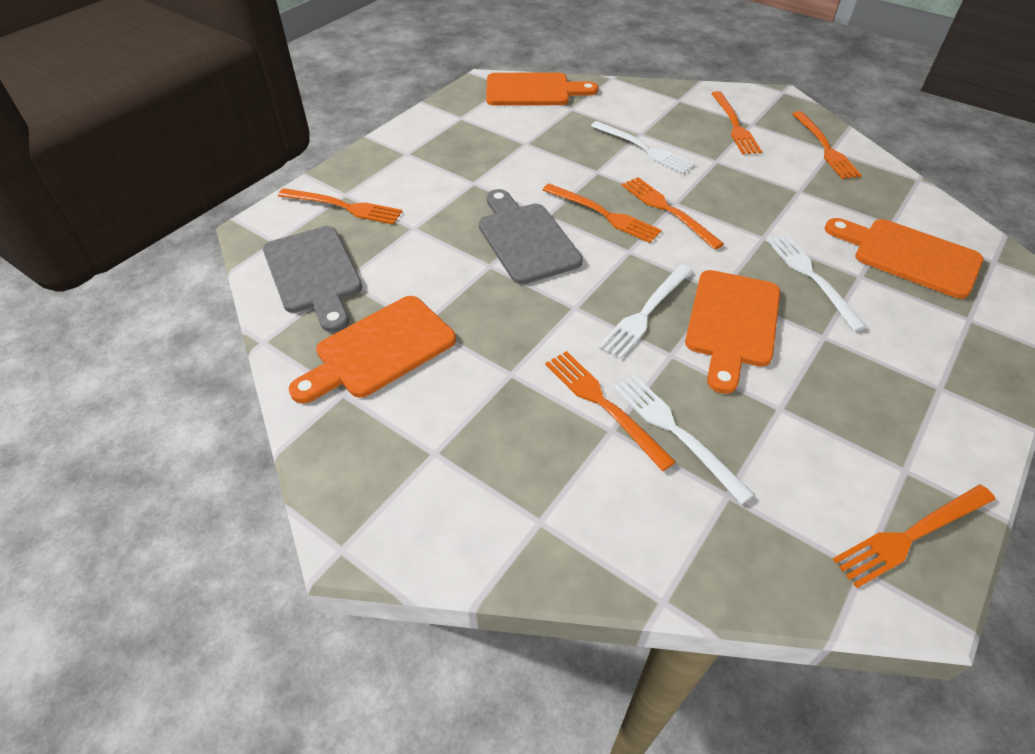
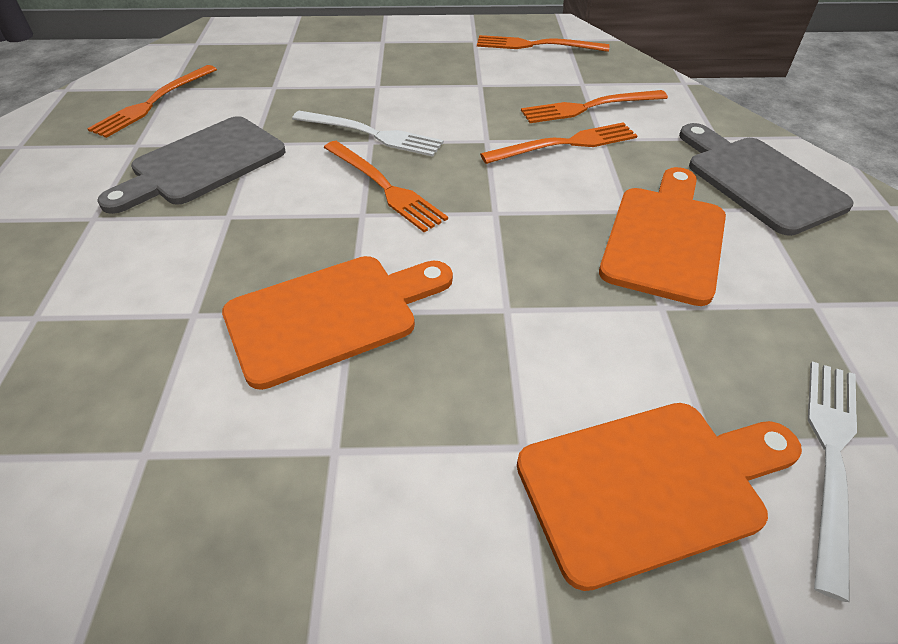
orange cutting board: 4 -> 3
orange fork: 7 -> 5
white fork: 4 -> 2

